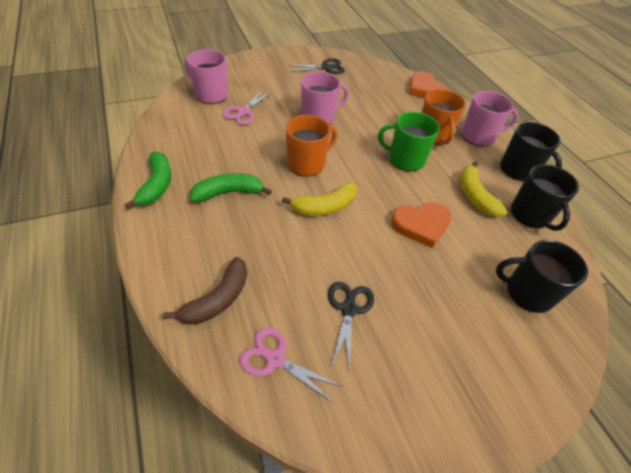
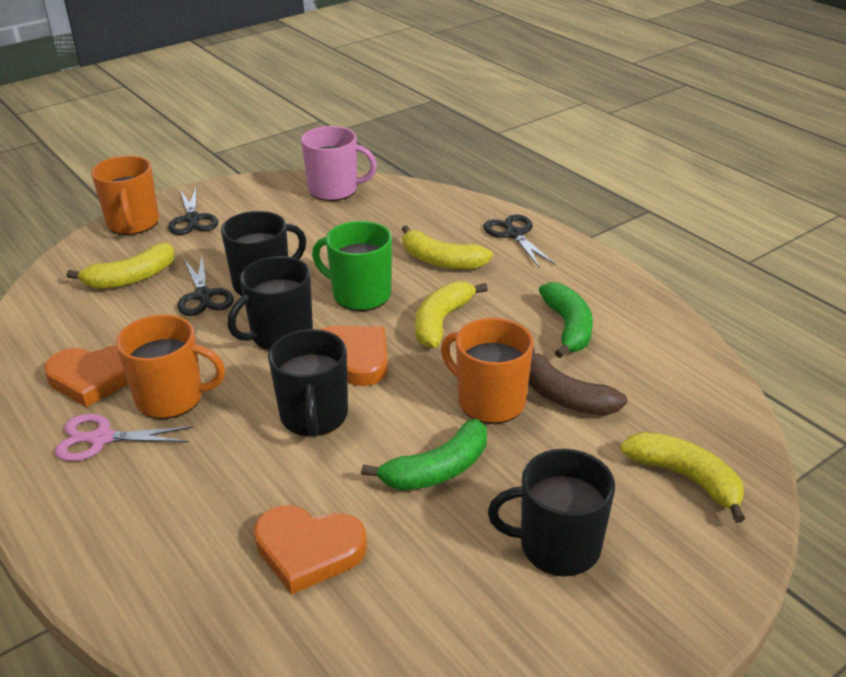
black mug: 3 -> 4
black scissors: 2 -> 3
orange heart: 2 -> 3
orange mug: 2 -> 3
pink mug: 3 -> 1
pink scissors: 2 -> 1
yellow banana: 2 -> 4

